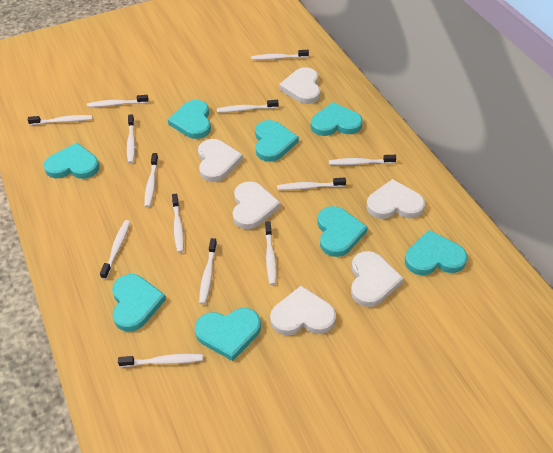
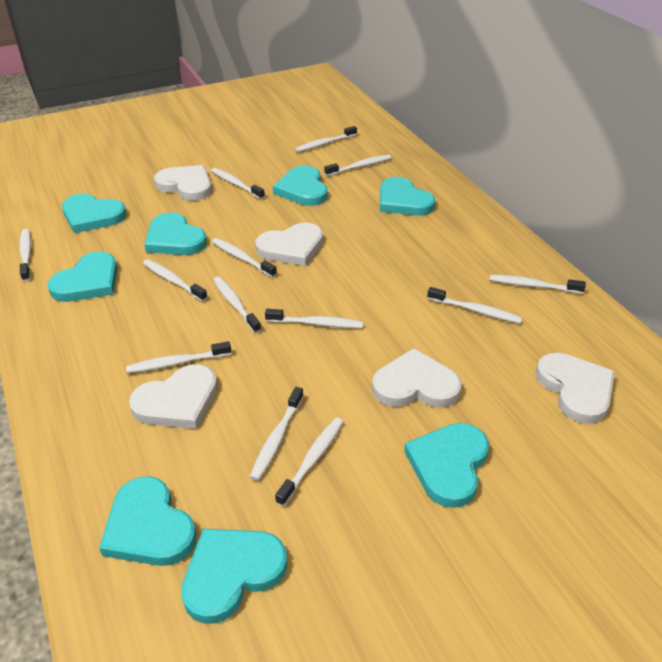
white heart: 6 -> 5

